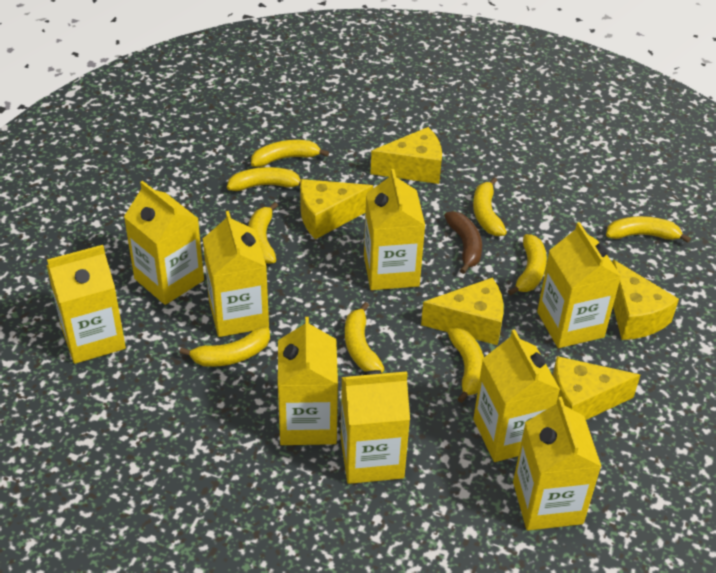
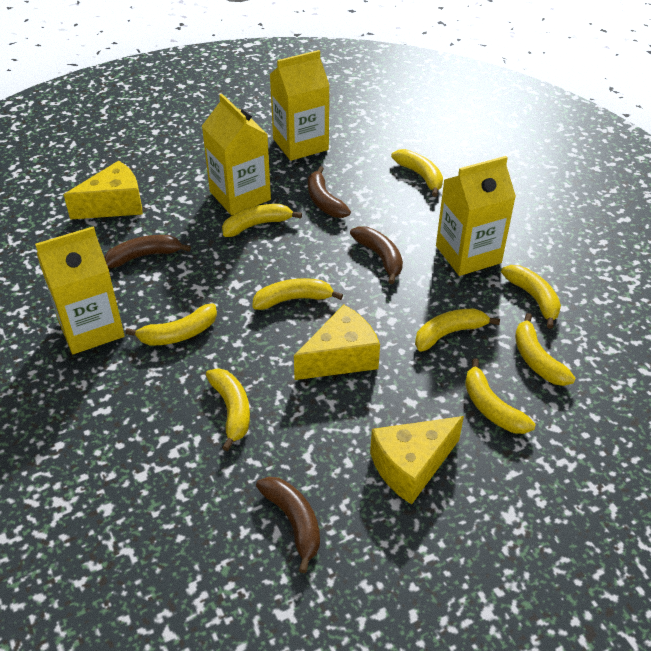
brown banana: 1 -> 4
yellow carton: 9 -> 4
yellow cheese: 5 -> 3

